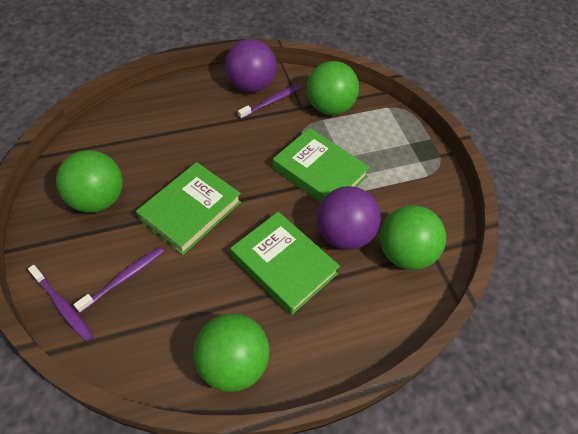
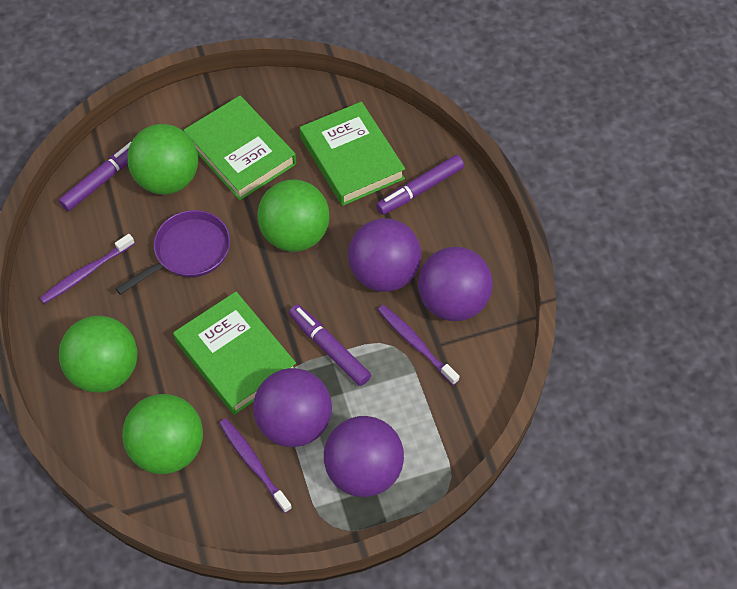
purple ball: 2 -> 4
purple marker: 0 -> 3
purple pan: 0 -> 1

